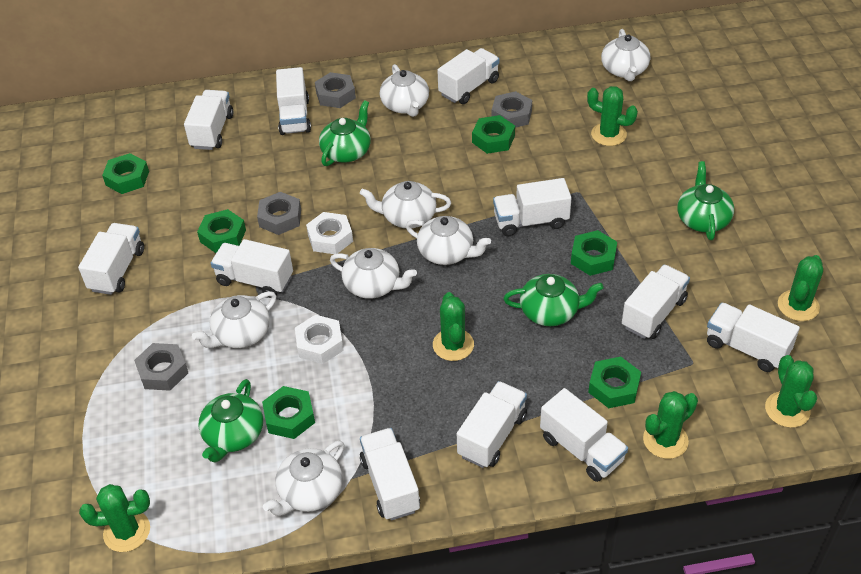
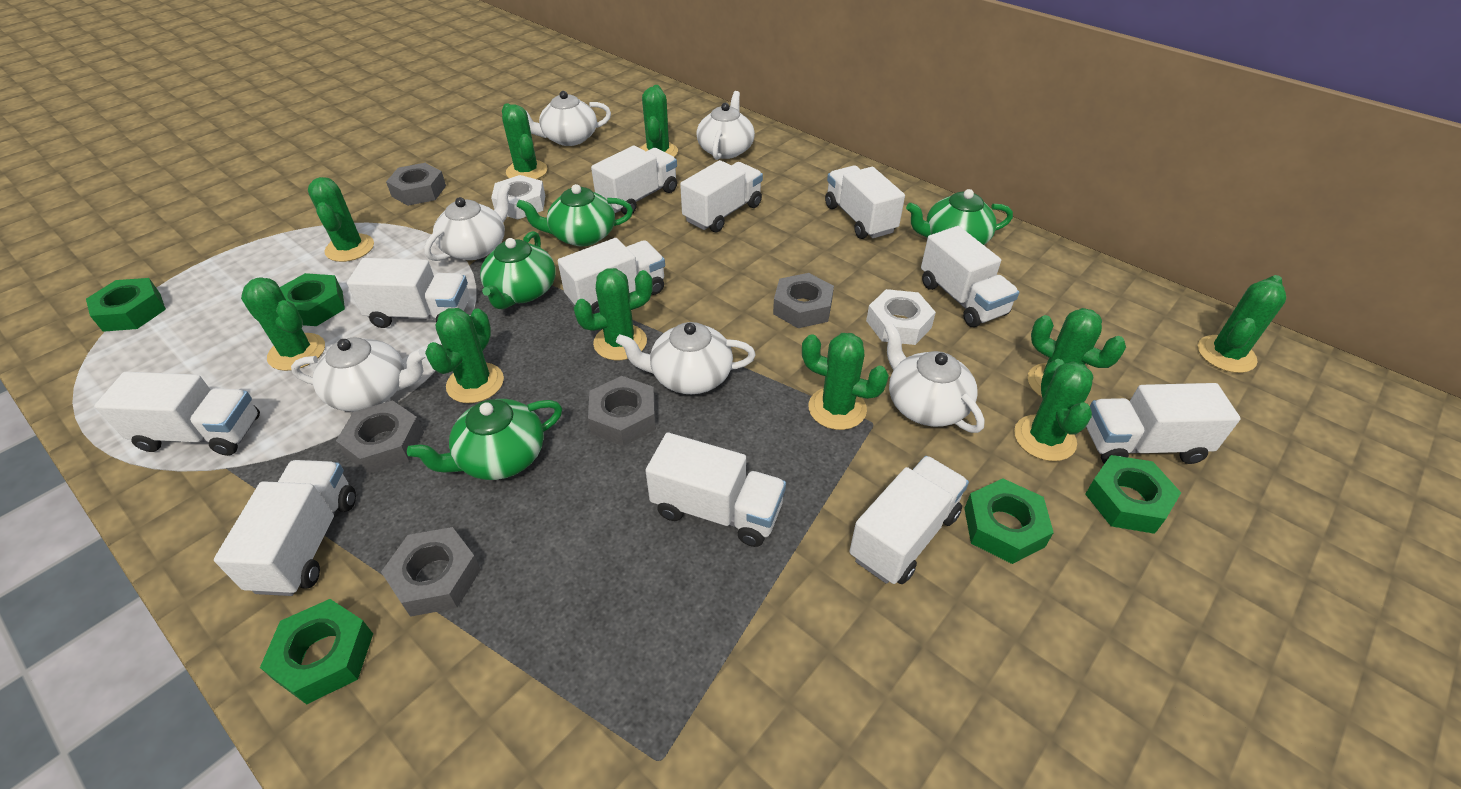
green cactus: 6 -> 10
green nut: 6 -> 5
grey nut: 4 -> 5
white teapot: 7 -> 6

